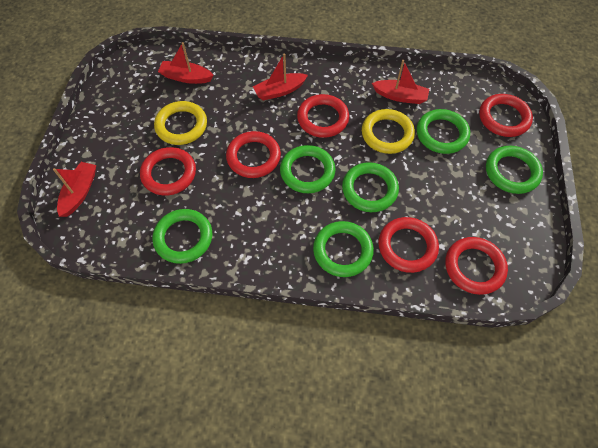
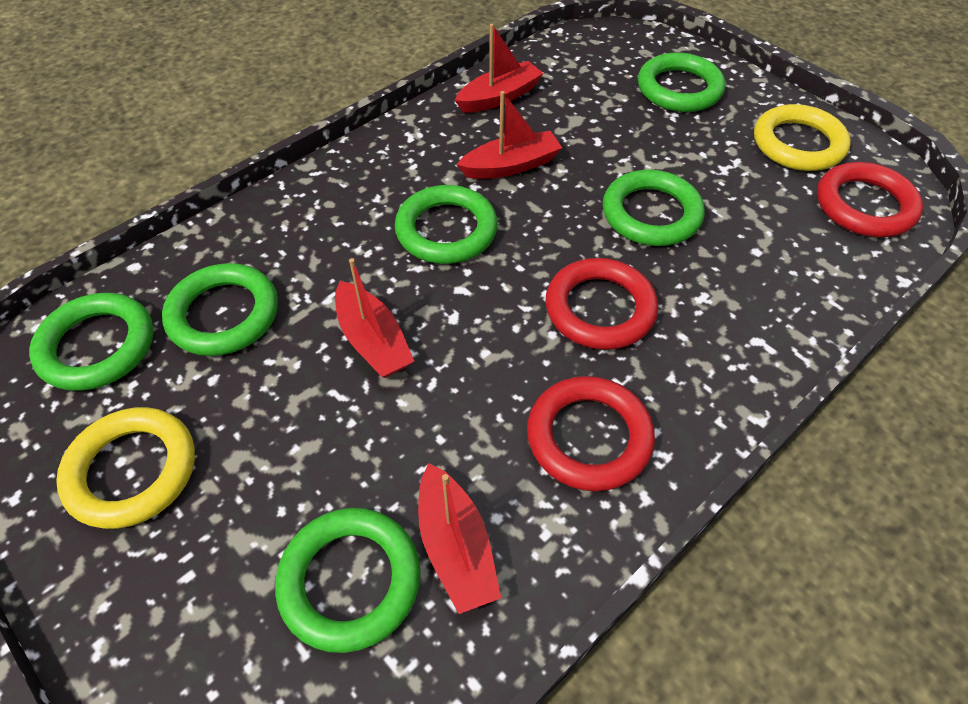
red ring: 6 -> 3

